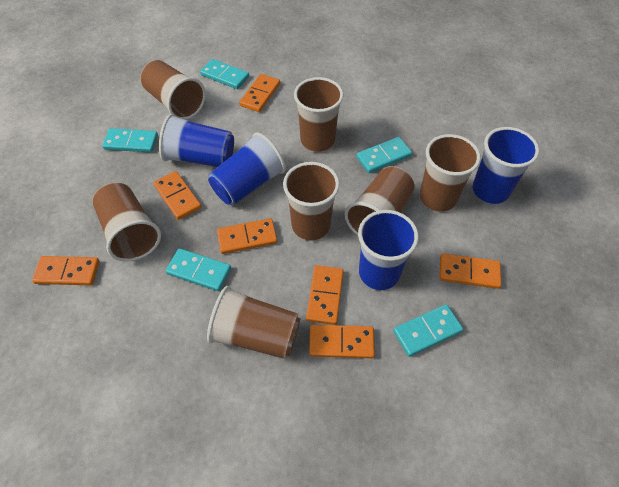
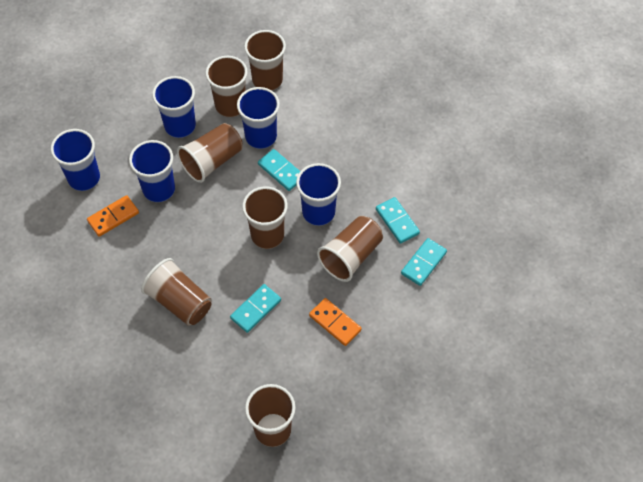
blue cup: 4 -> 5
orange domino: 7 -> 2
turquoise domino: 5 -> 4

